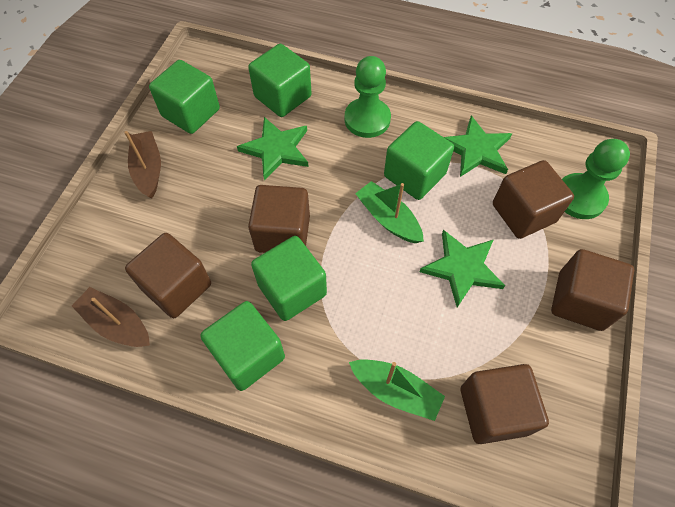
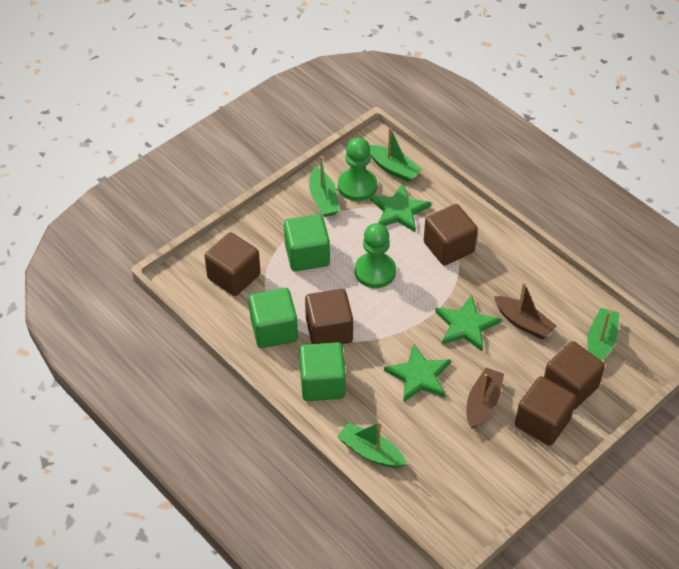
green boat: 2 -> 4
green cube: 5 -> 3

